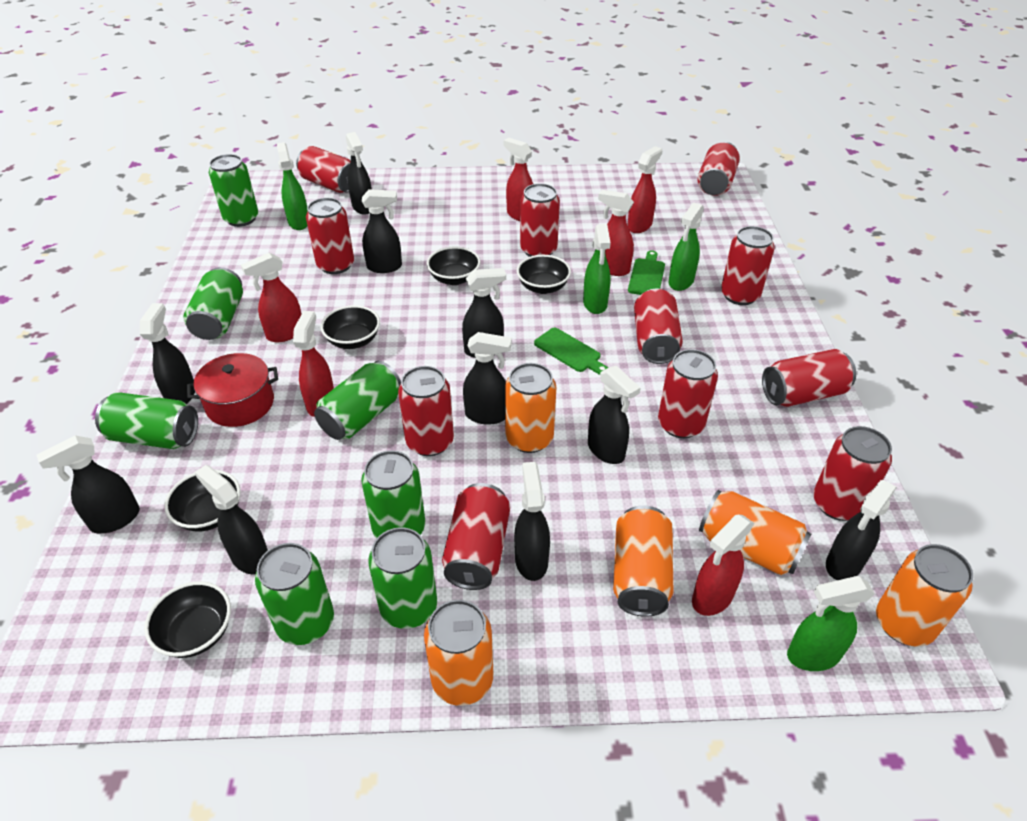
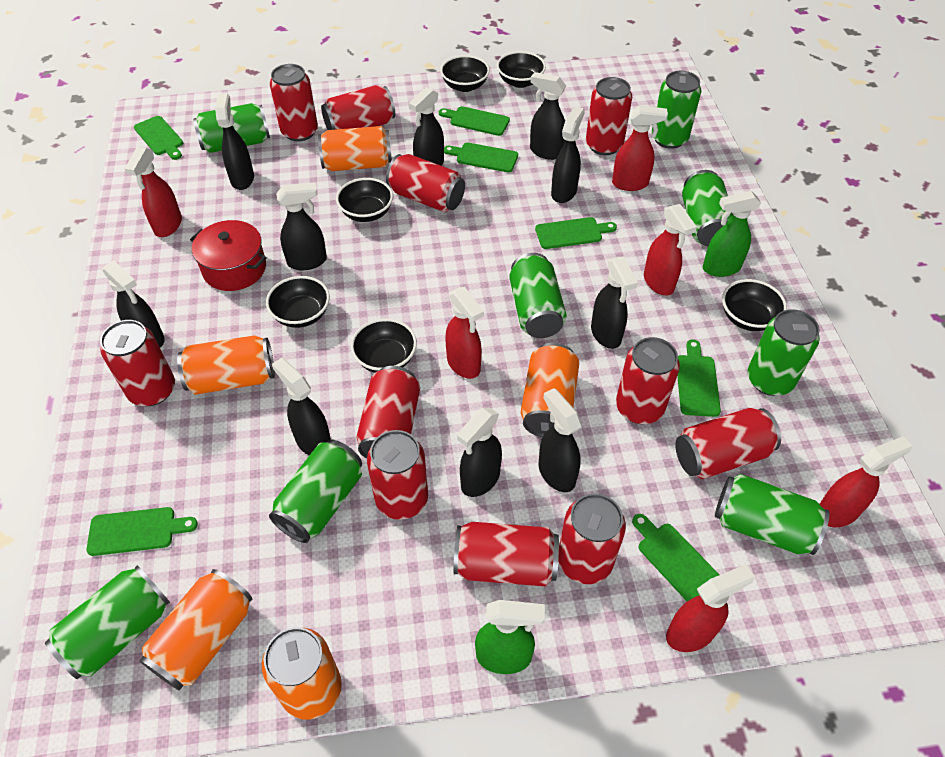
black bowl: 5 -> 6
green can: 7 -> 8
green cutting board: 2 -> 7
green spray bottle: 4 -> 2

